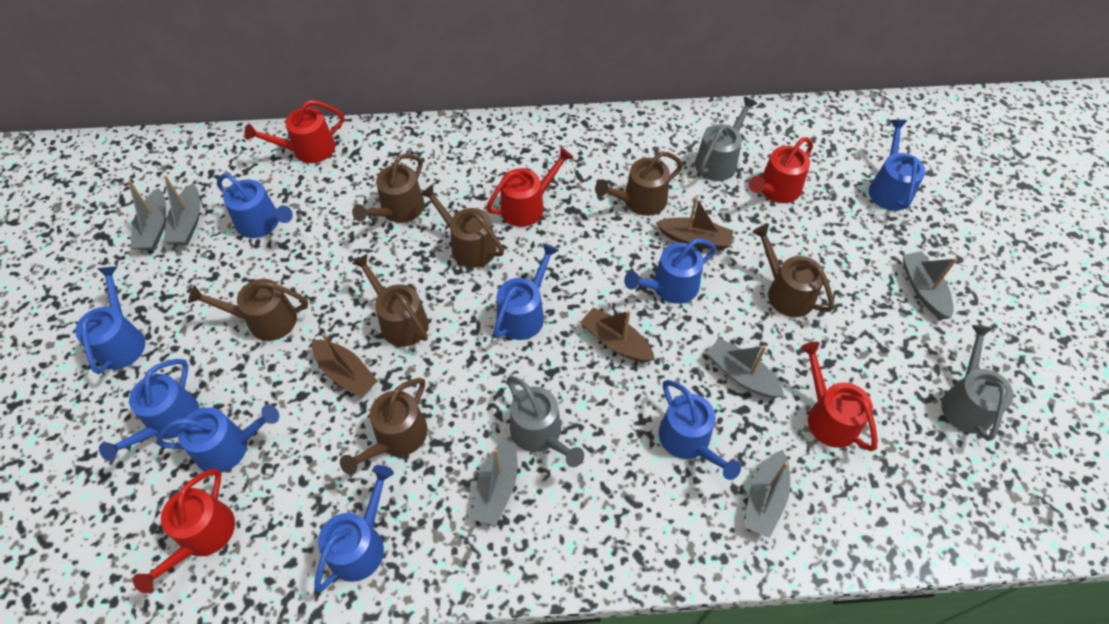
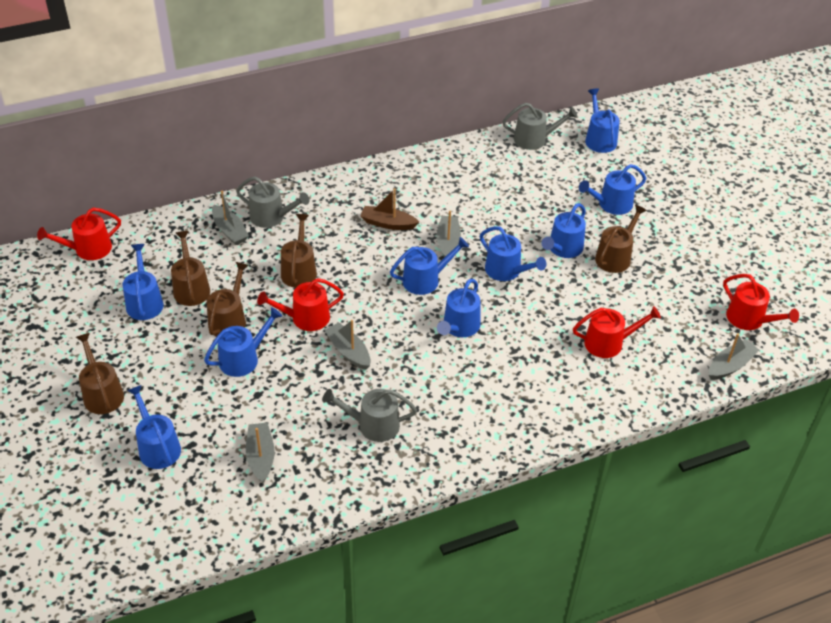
brown boat: 3 -> 1
brown watering can: 7 -> 5
grey boat: 6 -> 5
red watering can: 5 -> 4

